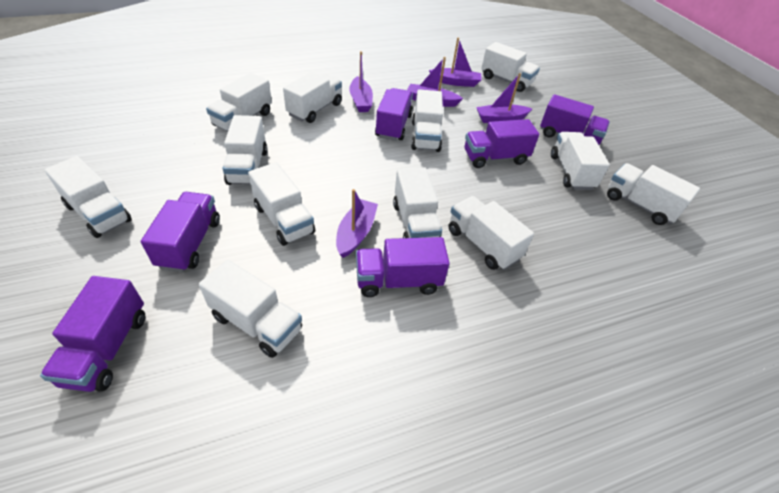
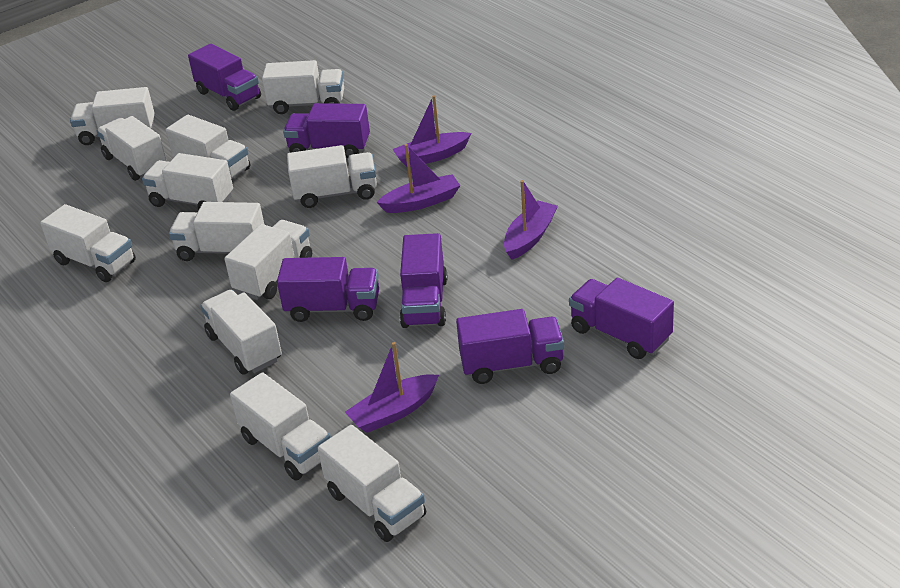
purple boat: 5 -> 4

